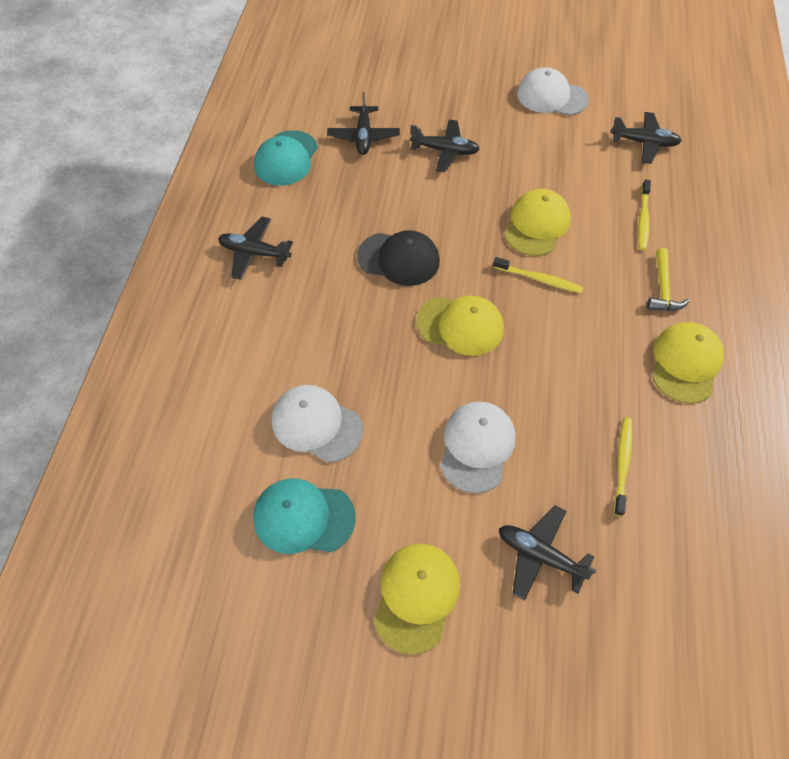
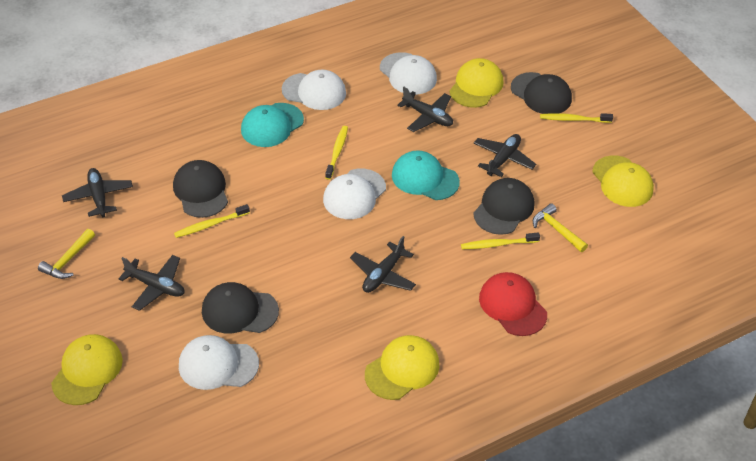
black cap: 1 -> 4
red cap: 0 -> 1
white cap: 3 -> 4
yellow hammer: 1 -> 2
yellow toothbrush: 3 -> 4

